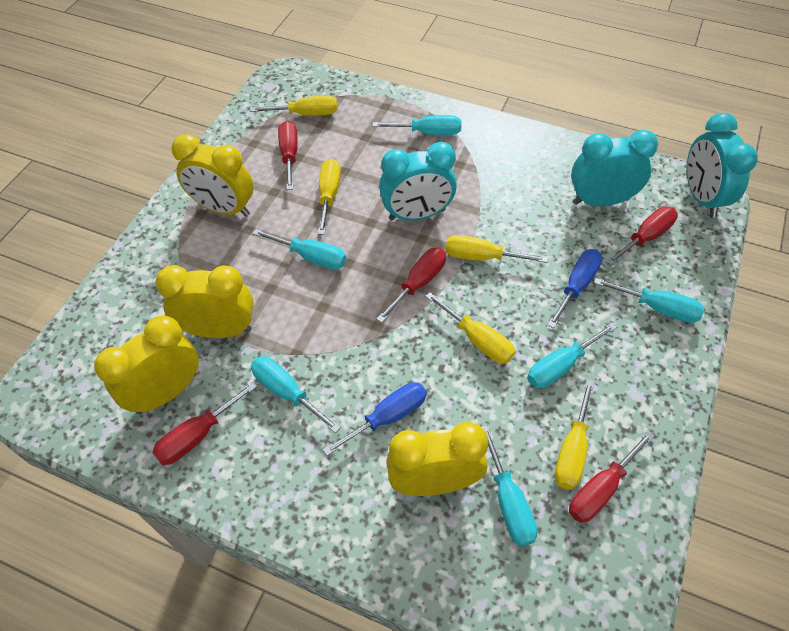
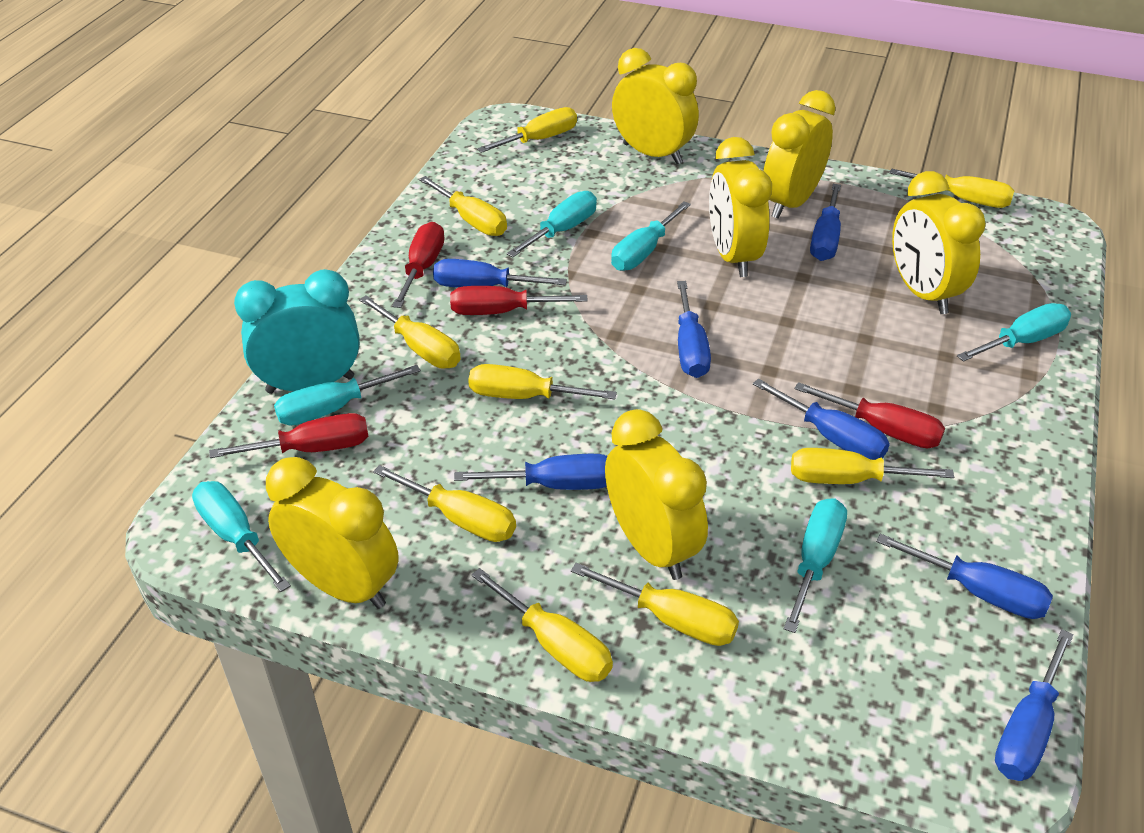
blue screwdriver: 2 -> 7
red screwdriver: 5 -> 4
turquoise clock: 3 -> 1
yellow clock: 4 -> 6
yellow screwdriver: 5 -> 9

